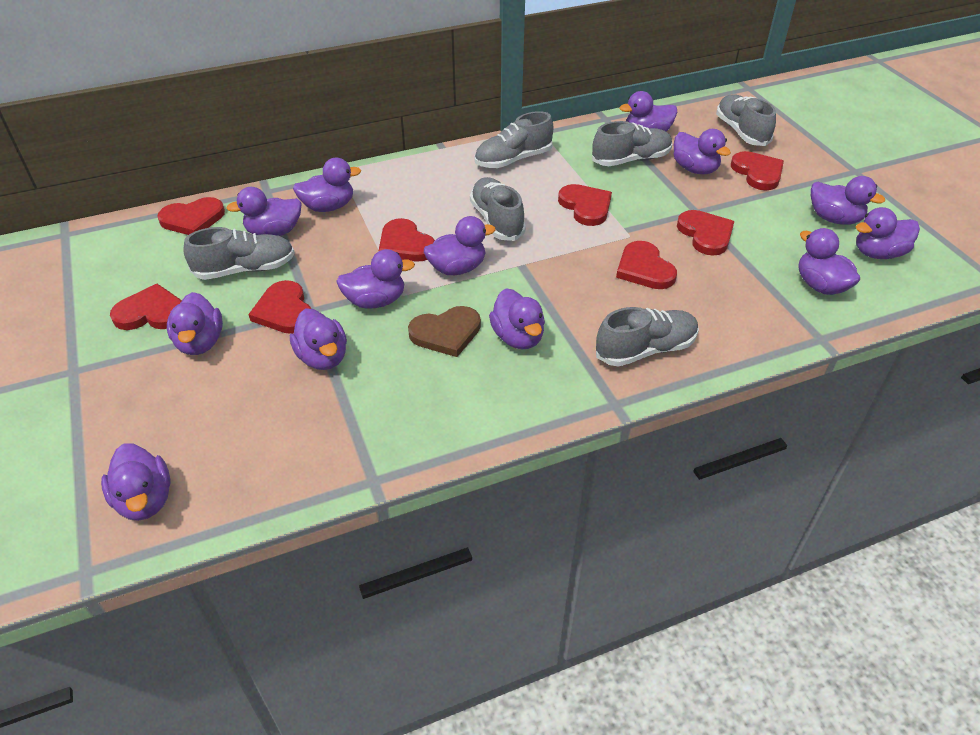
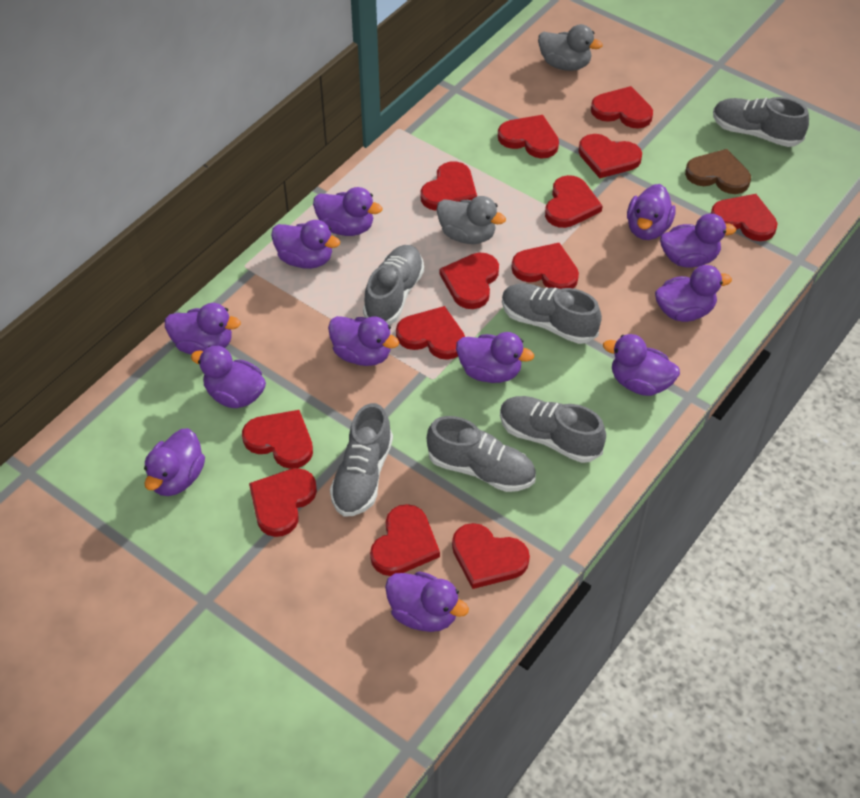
grey duck: 0 -> 2
purple duck: 13 -> 12
red heart: 8 -> 13

